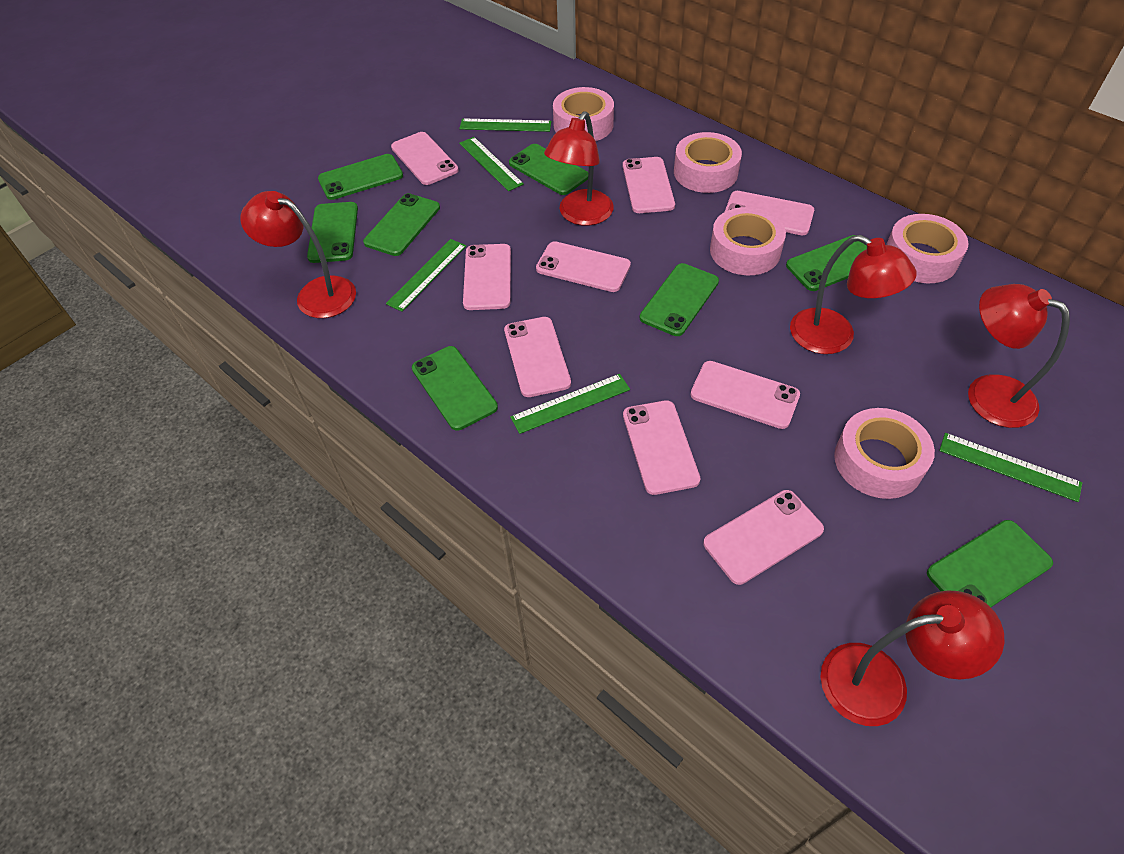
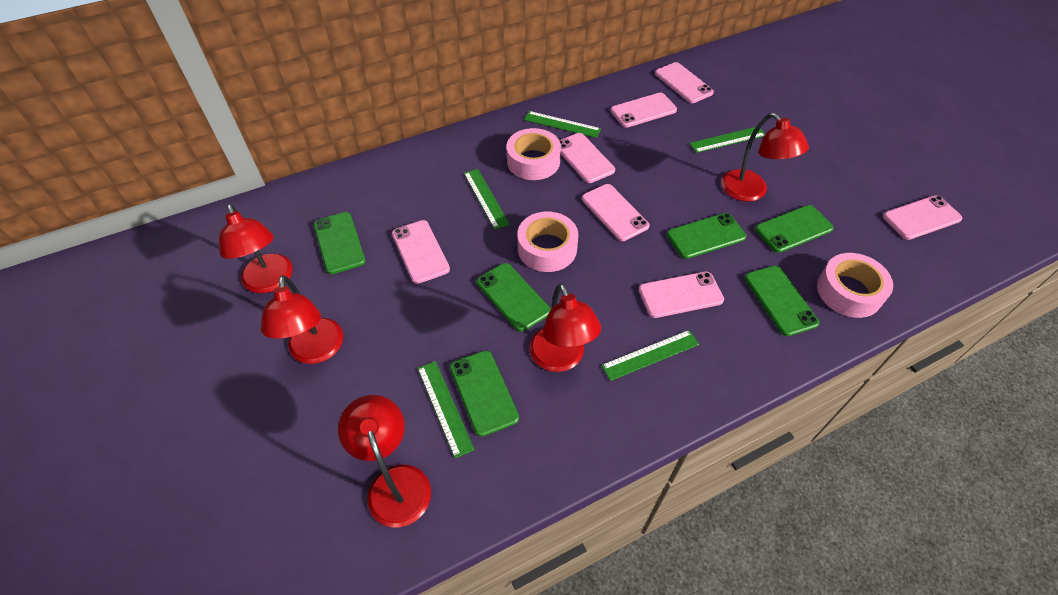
green phone: 8 -> 6
pink phone: 9 -> 7
pink tape: 5 -> 3

